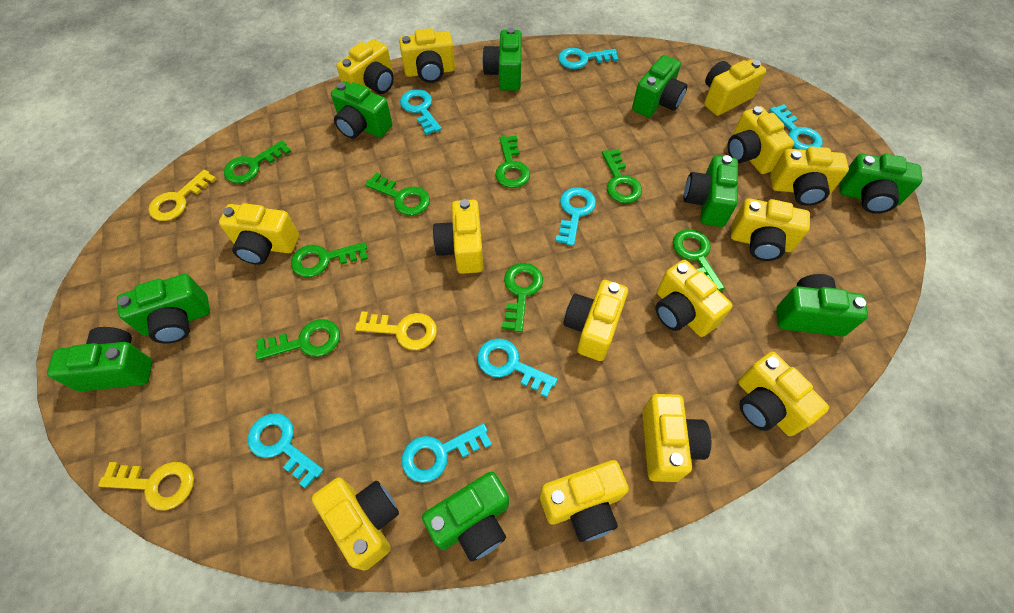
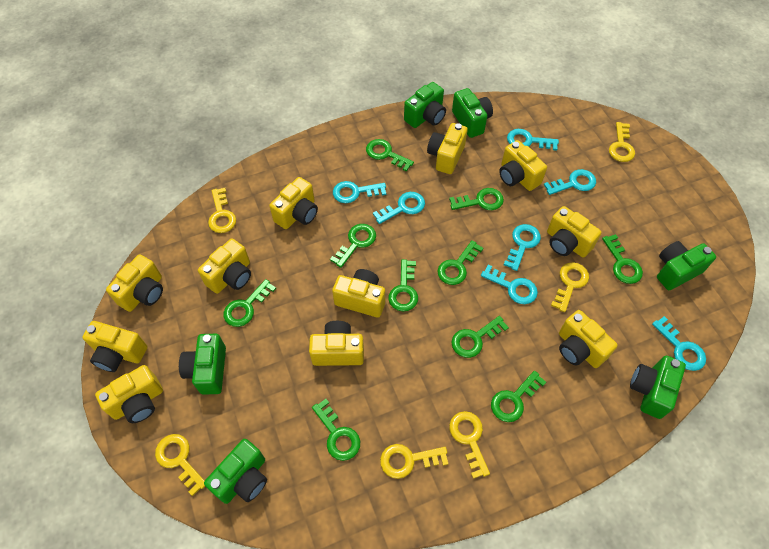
green camera: 9 -> 6
green key: 8 -> 10
yellow camera: 14 -> 11
yellow key: 3 -> 6

